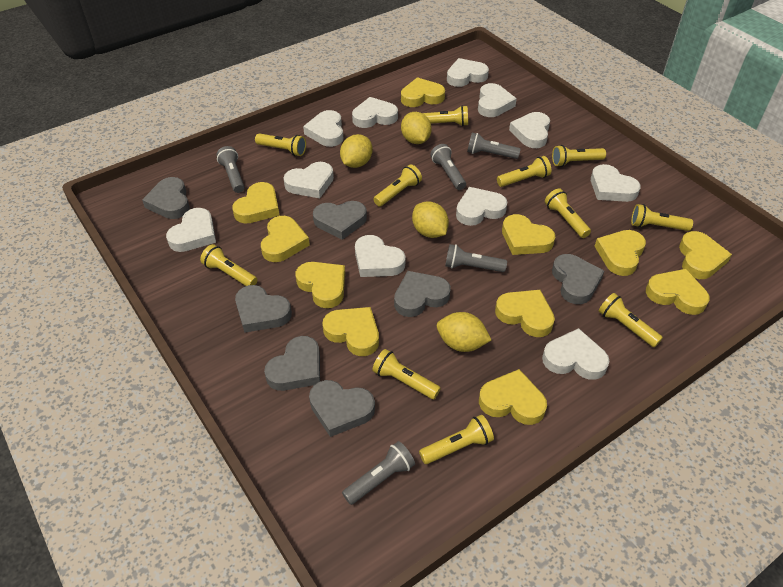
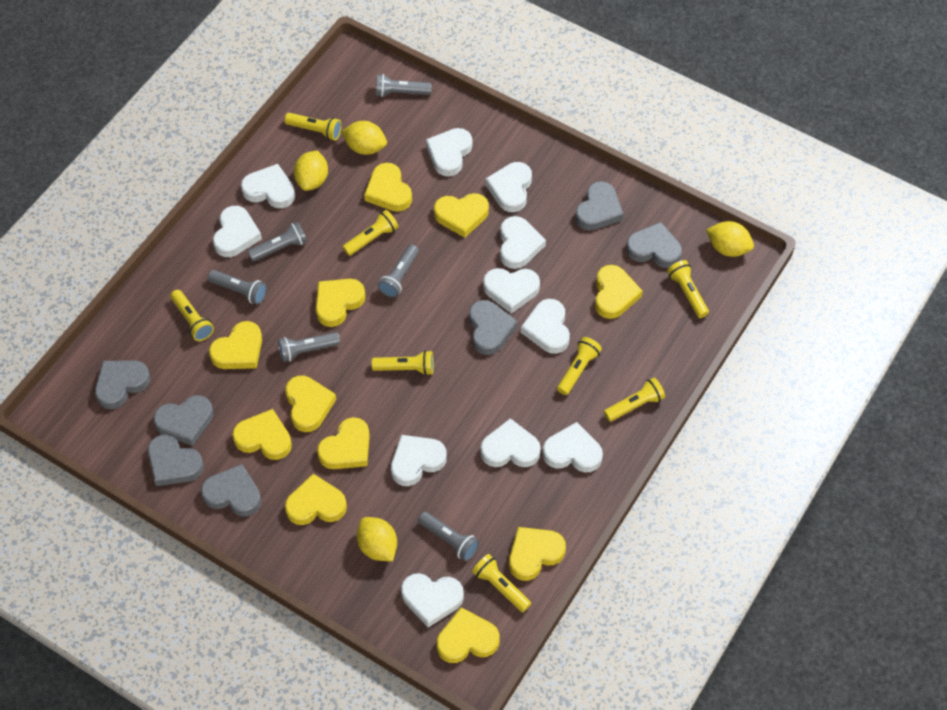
grey flashlight: 5 -> 6
yellow flashlight: 11 -> 8

